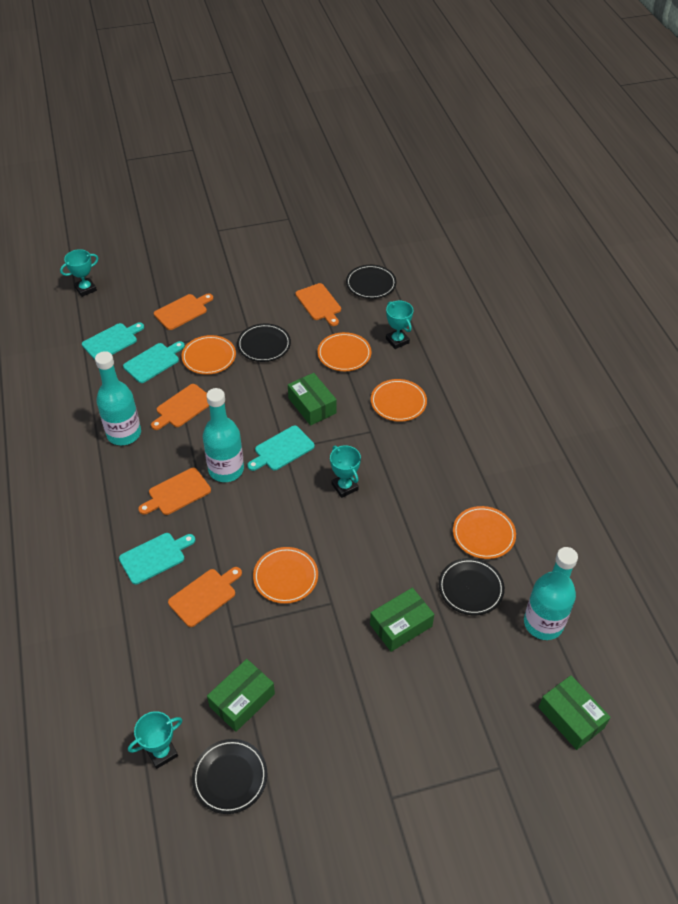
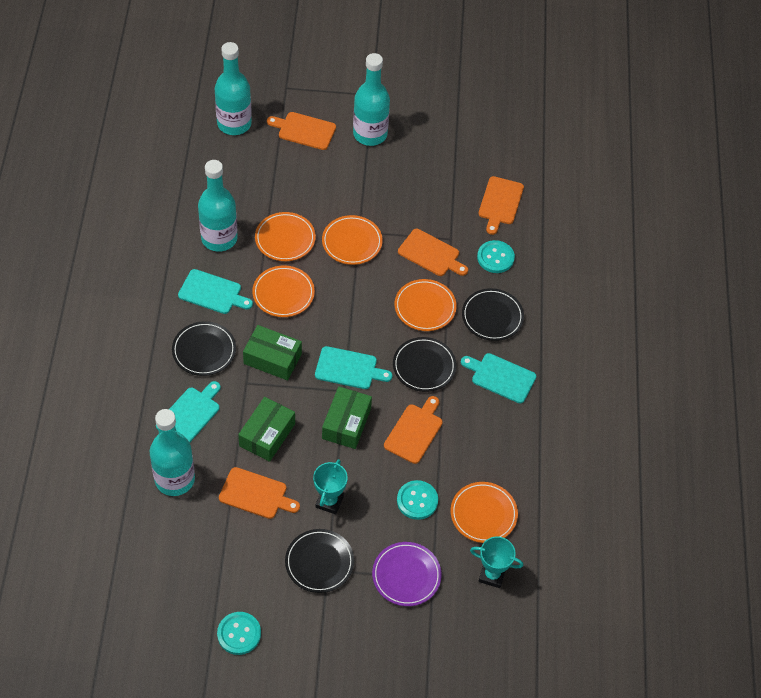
green box: 4 -> 3
purple plate: 0 -> 1
turquoise bottle: 3 -> 4
turquoise button: 0 -> 3
turquoise trophy: 4 -> 2

